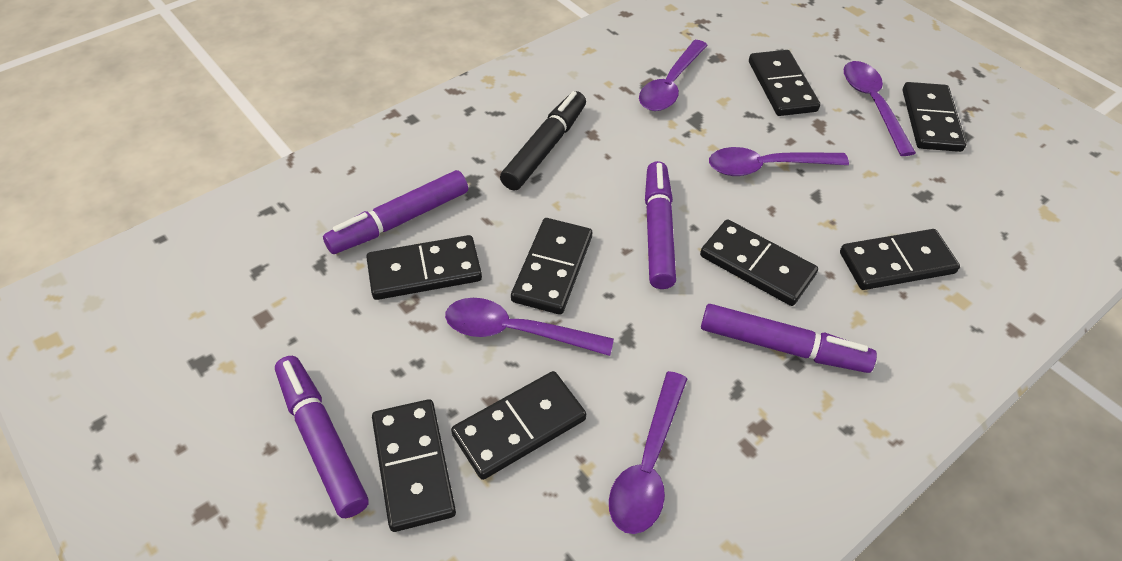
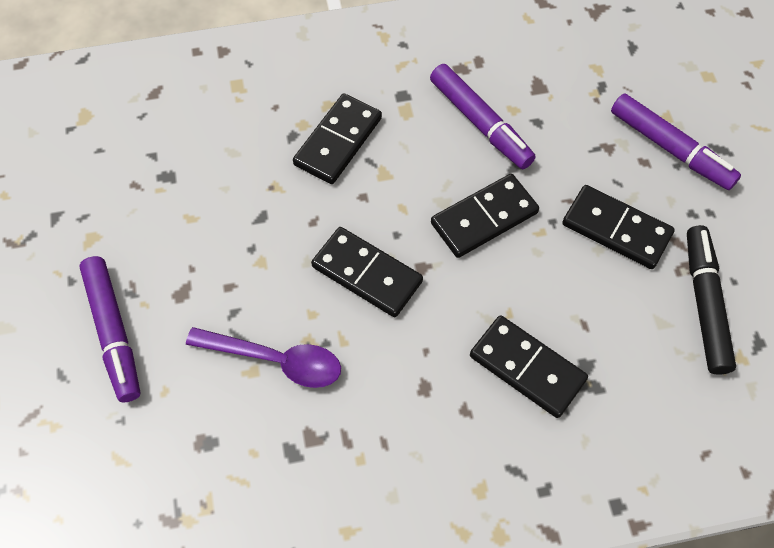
black domino: 8 -> 5
purple marker: 4 -> 3
purple spoon: 5 -> 1

